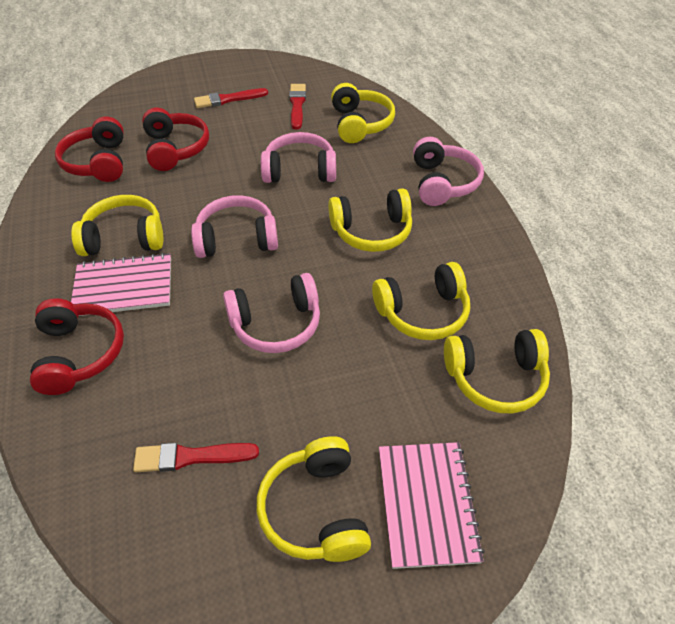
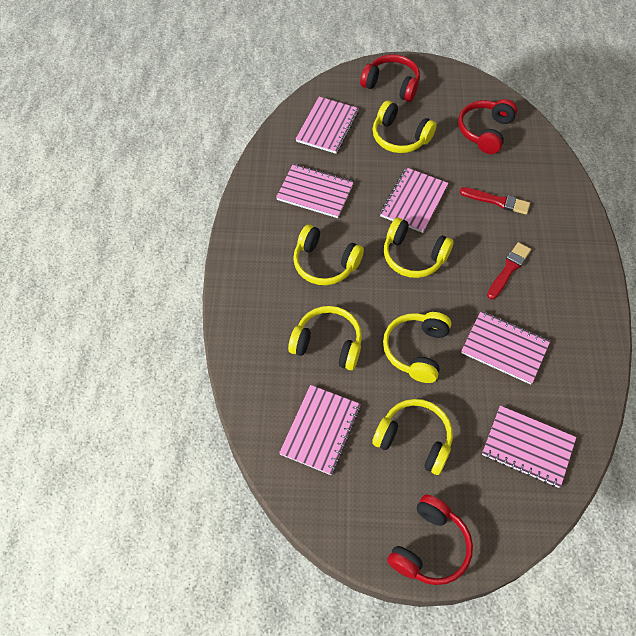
pink headphones: 4 -> 0
pink notebook: 2 -> 6
red brush: 3 -> 2

